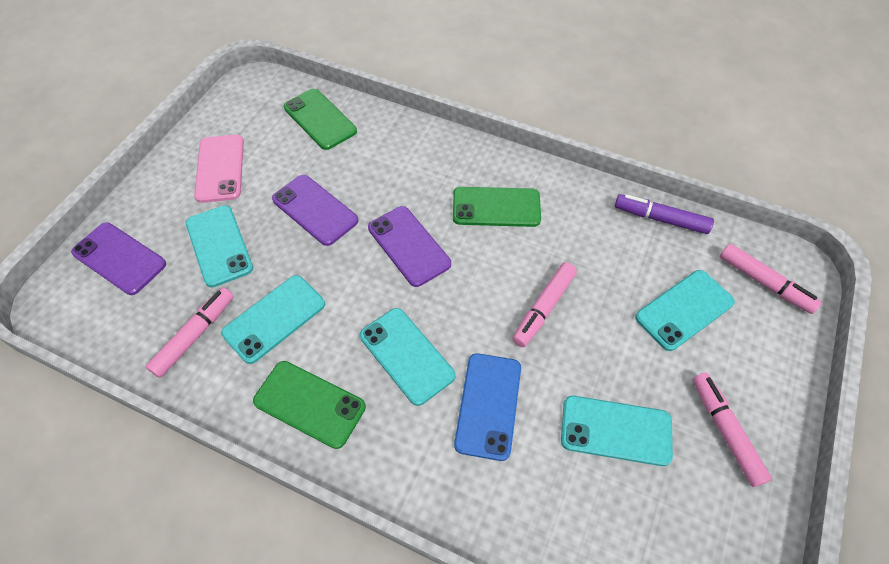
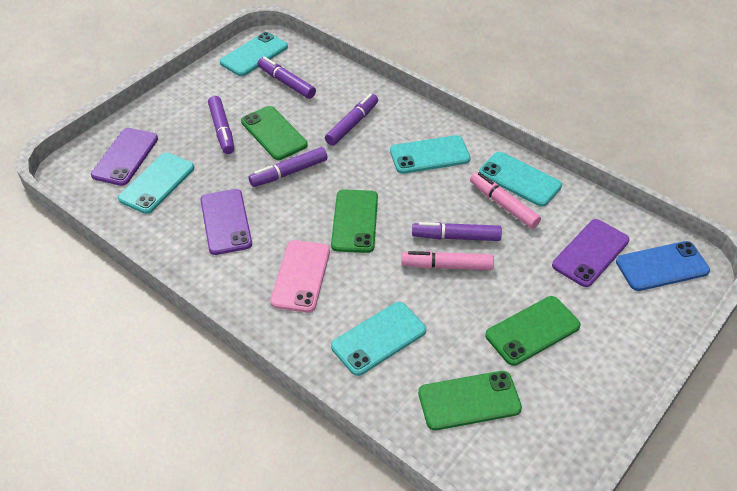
green phone: 3 -> 4
pink marker: 4 -> 2
purple marker: 1 -> 5

